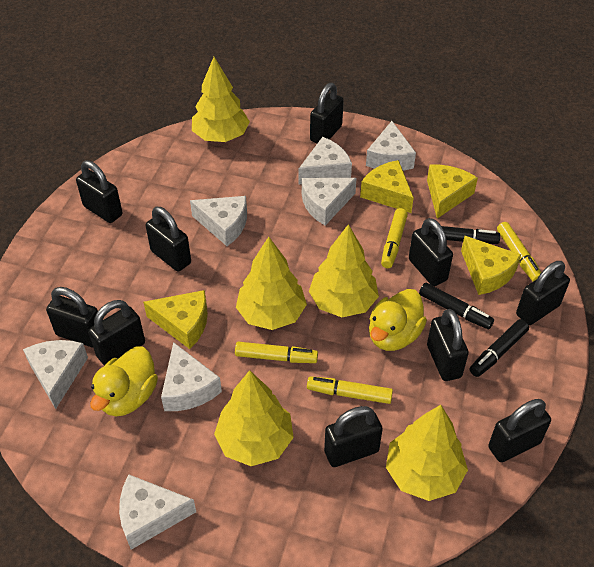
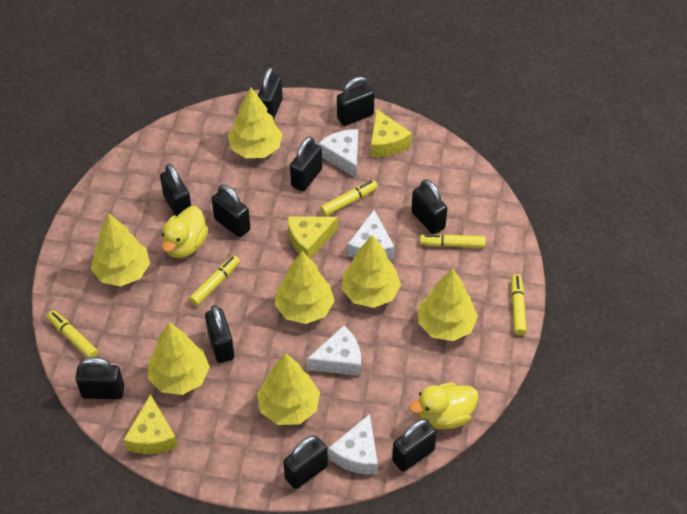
black marker: 3 -> 0
white cheese: 7 -> 4
yellow cheese: 4 -> 3
yellow marker: 4 -> 5
yellow tree: 5 -> 7

